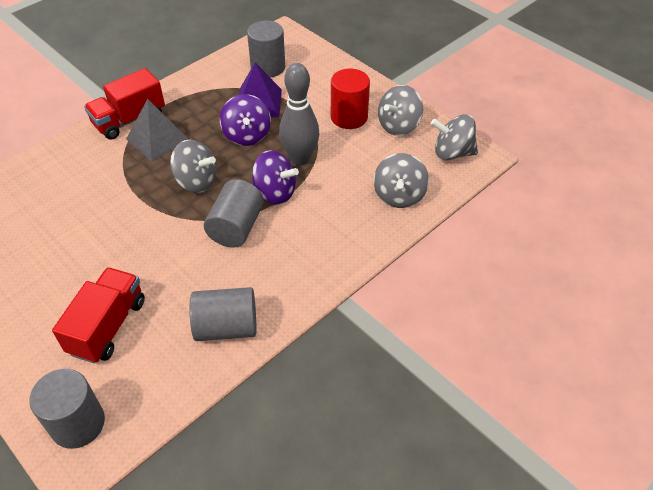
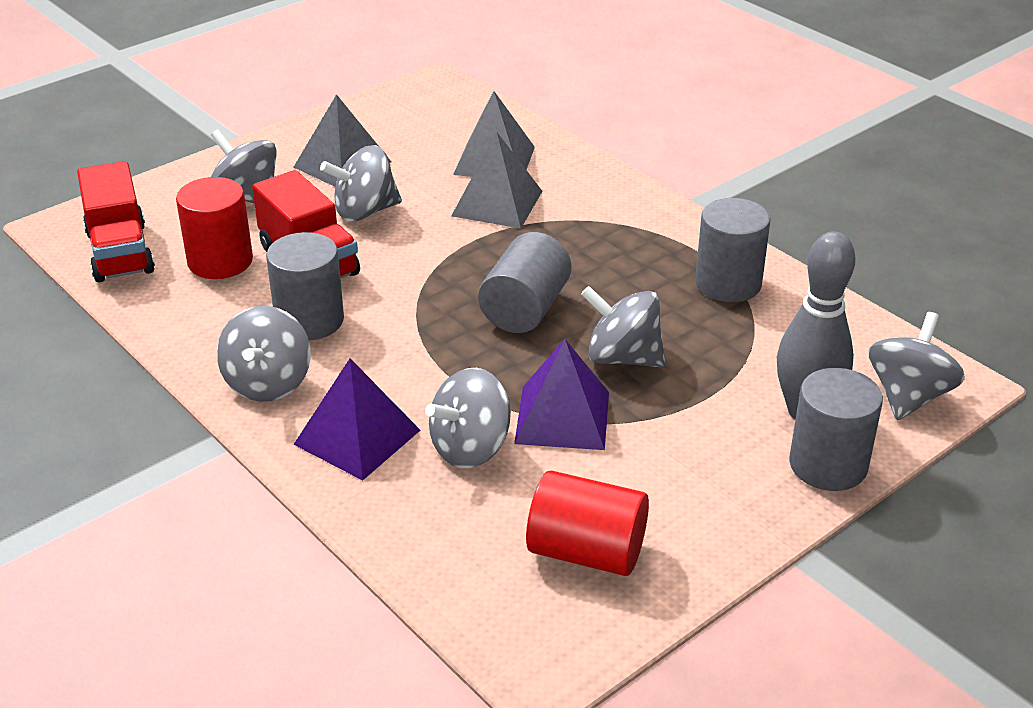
grey pyramid: 1 -> 3
grey spinning top: 4 -> 6
purple pyramid: 1 -> 2
purple spinning top: 2 -> 0
red cylinder: 1 -> 2

